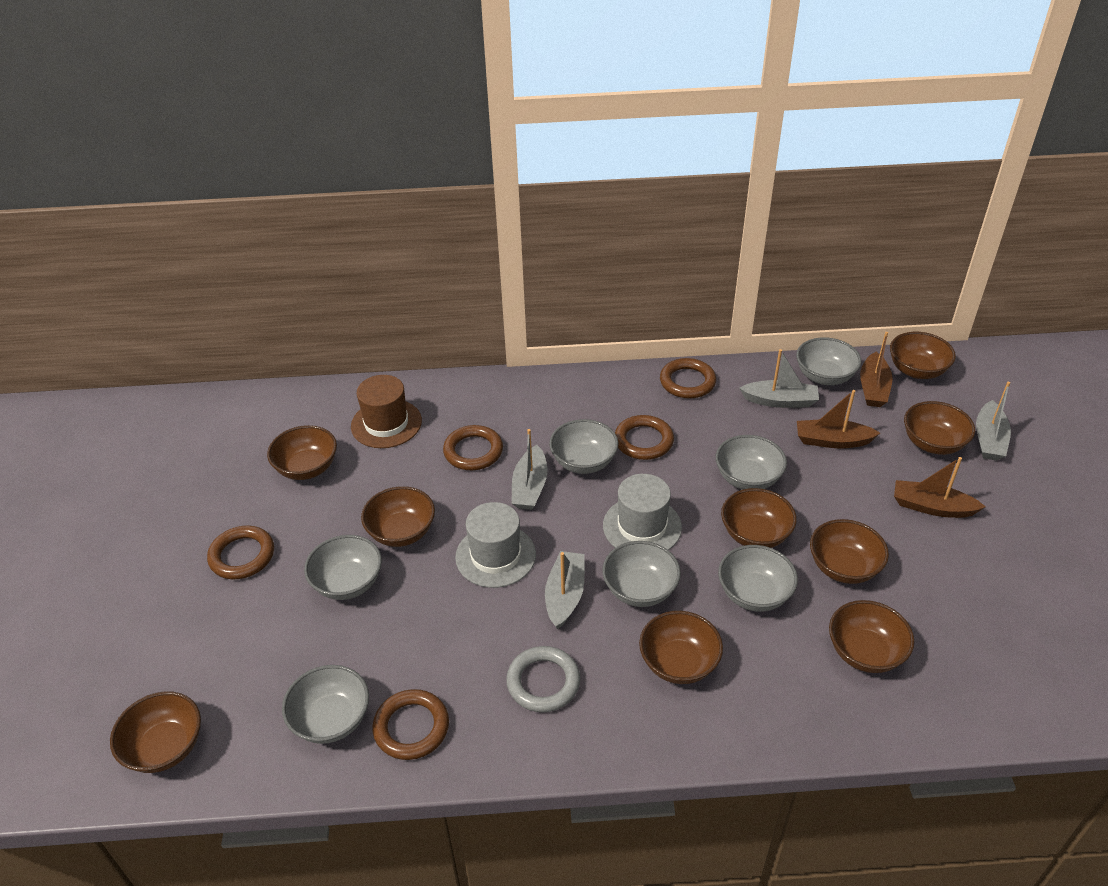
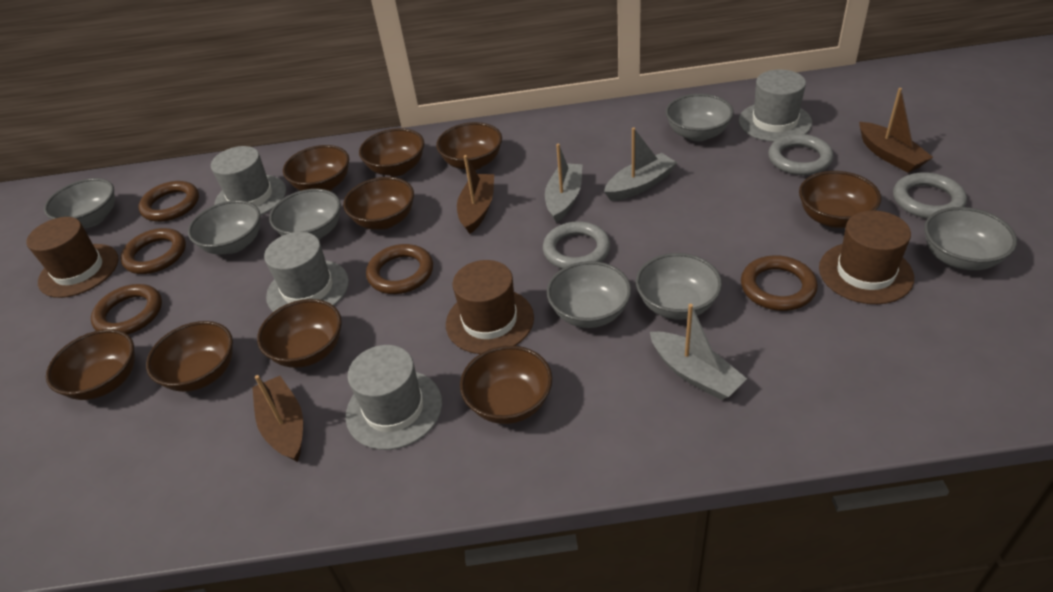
brown hat: 1 -> 3
grey boat: 4 -> 3
grey hat: 2 -> 4
grey ring: 1 -> 3

